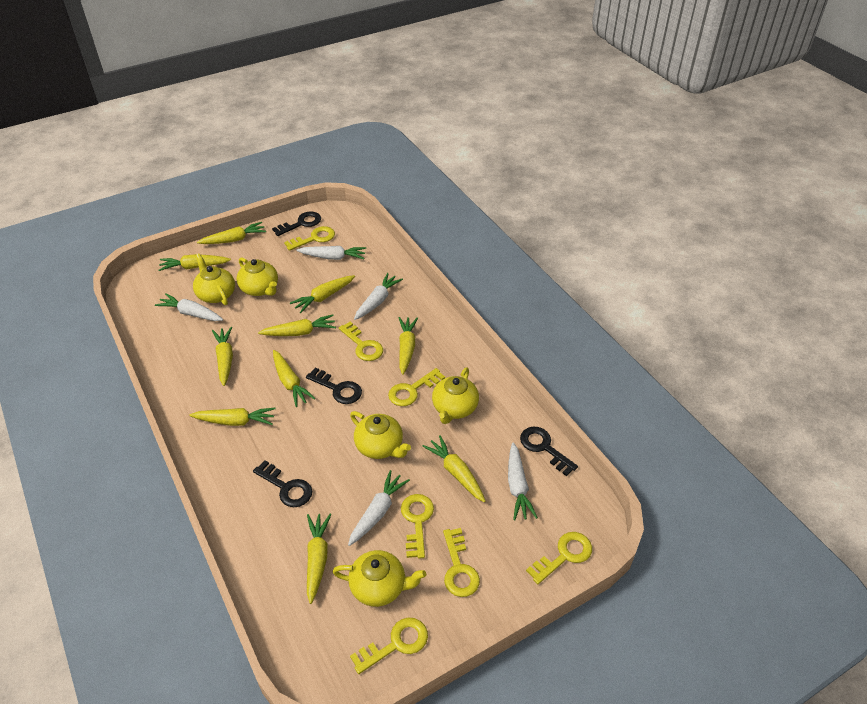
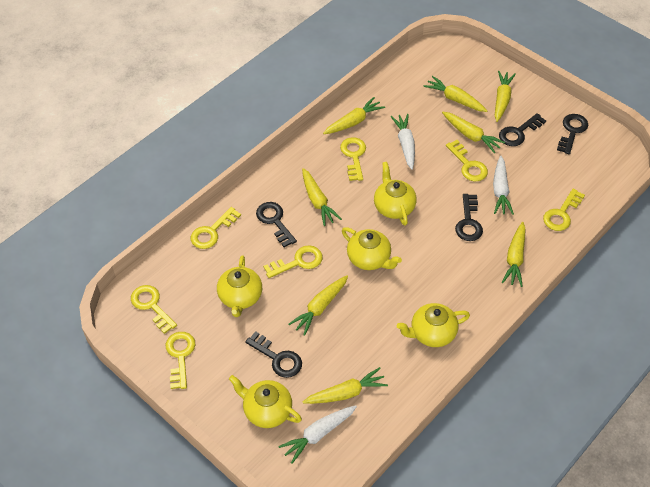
black key: 4 -> 5
white carrot: 5 -> 3
yellow carrot: 10 -> 8

